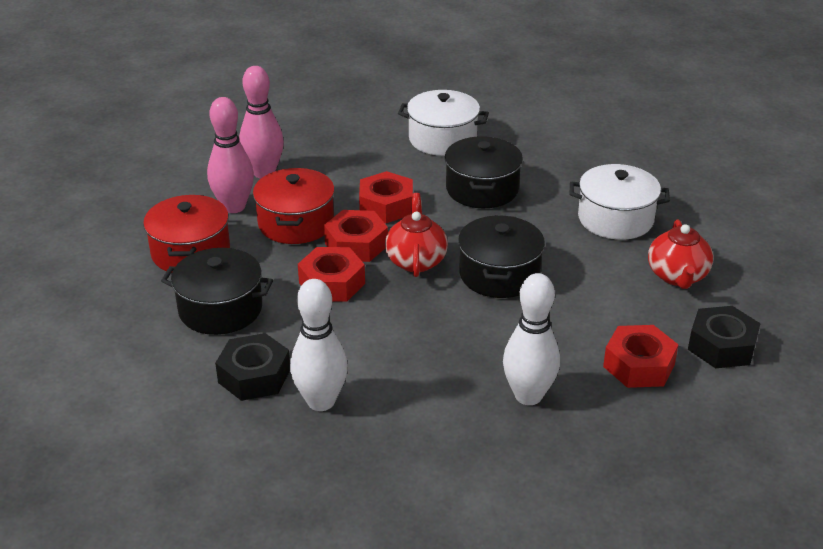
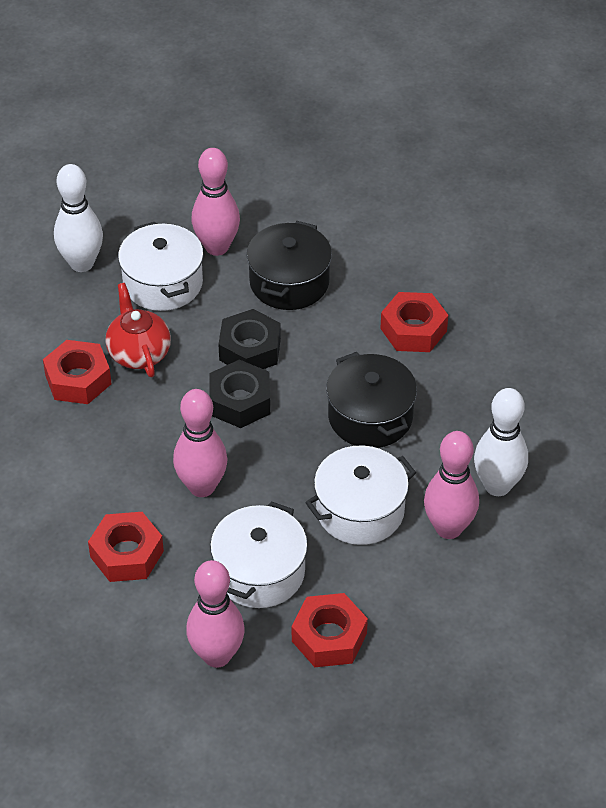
black pot: 3 -> 2
pink bowling pin: 2 -> 4
red pot: 2 -> 0
red teapot: 2 -> 1
white pot: 2 -> 3

